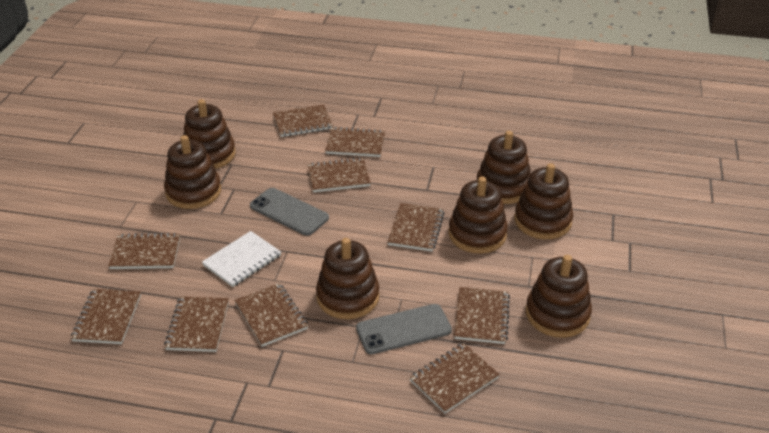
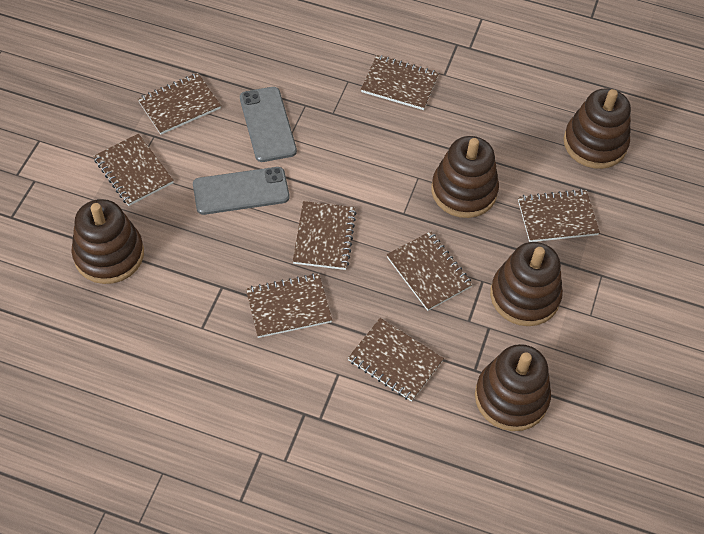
brown notebook: 10 -> 8
brown stacking toy: 7 -> 5
white notebook: 1 -> 0

